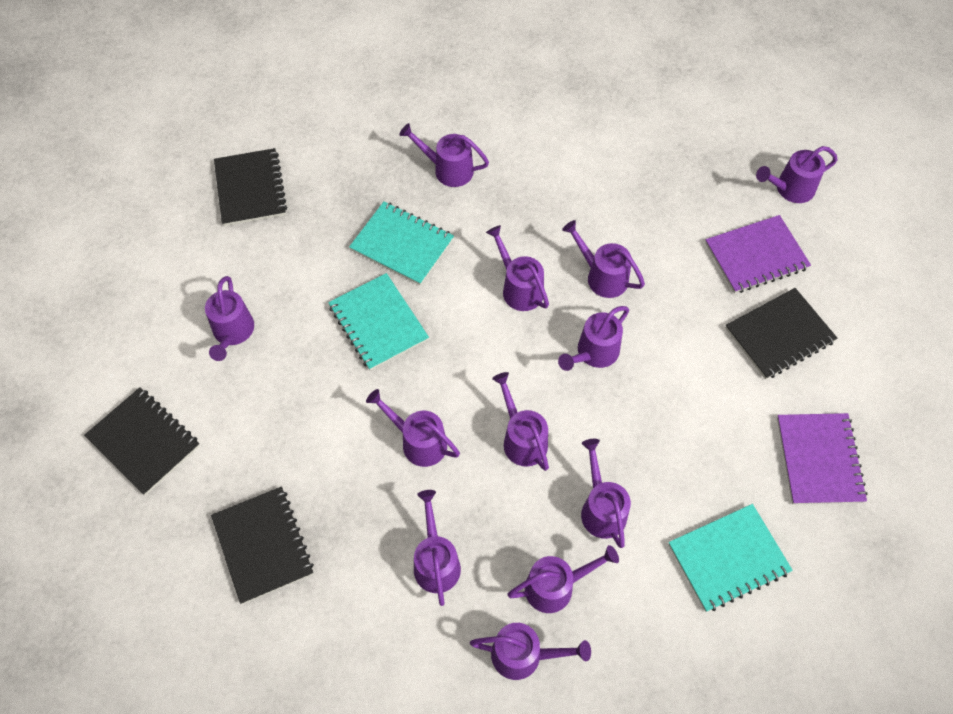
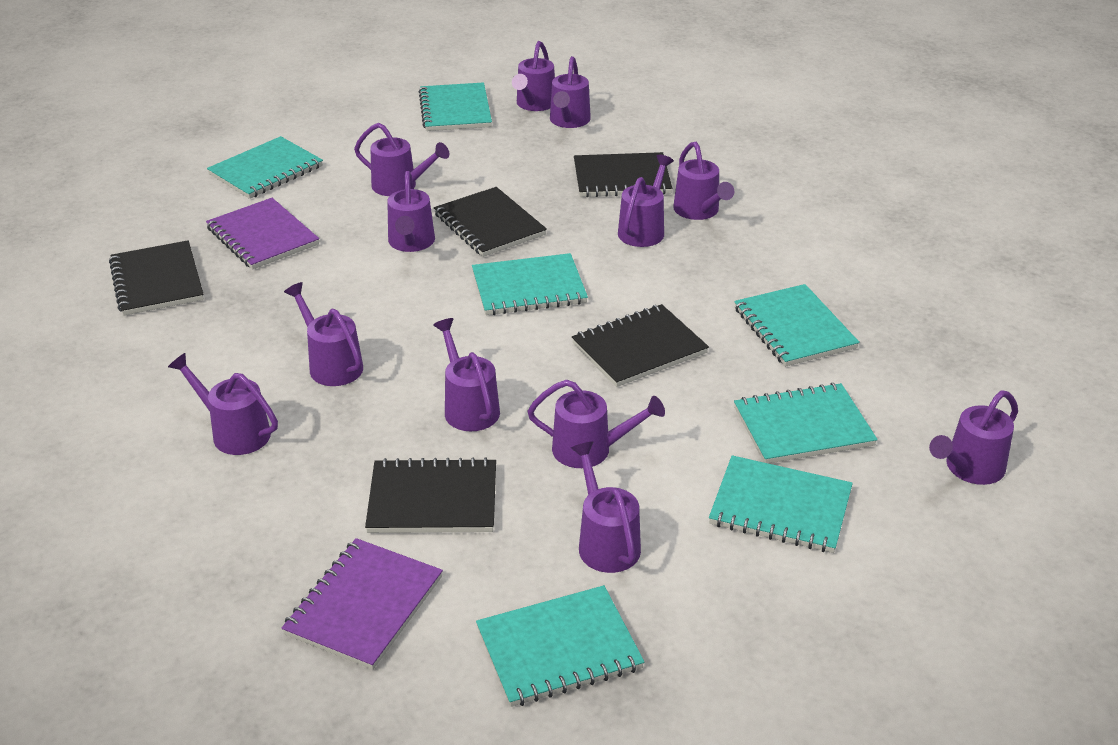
black notebook: 4 -> 5
turquoise notebook: 3 -> 7

